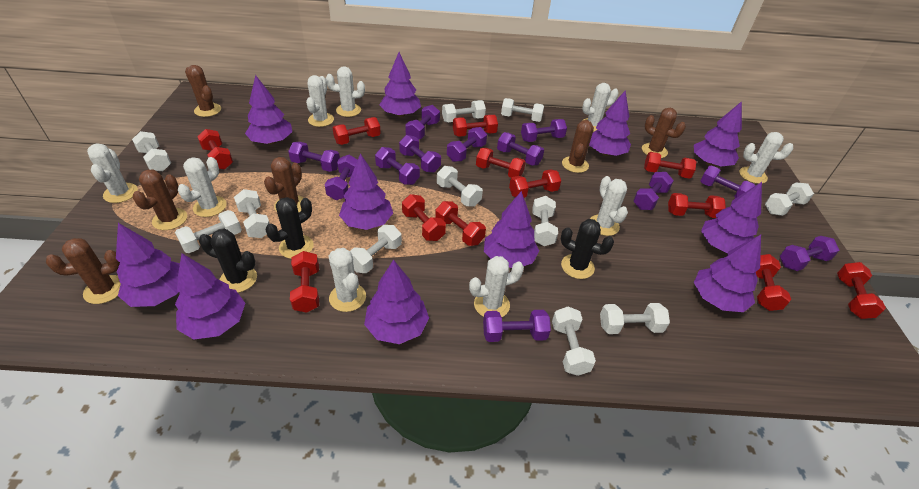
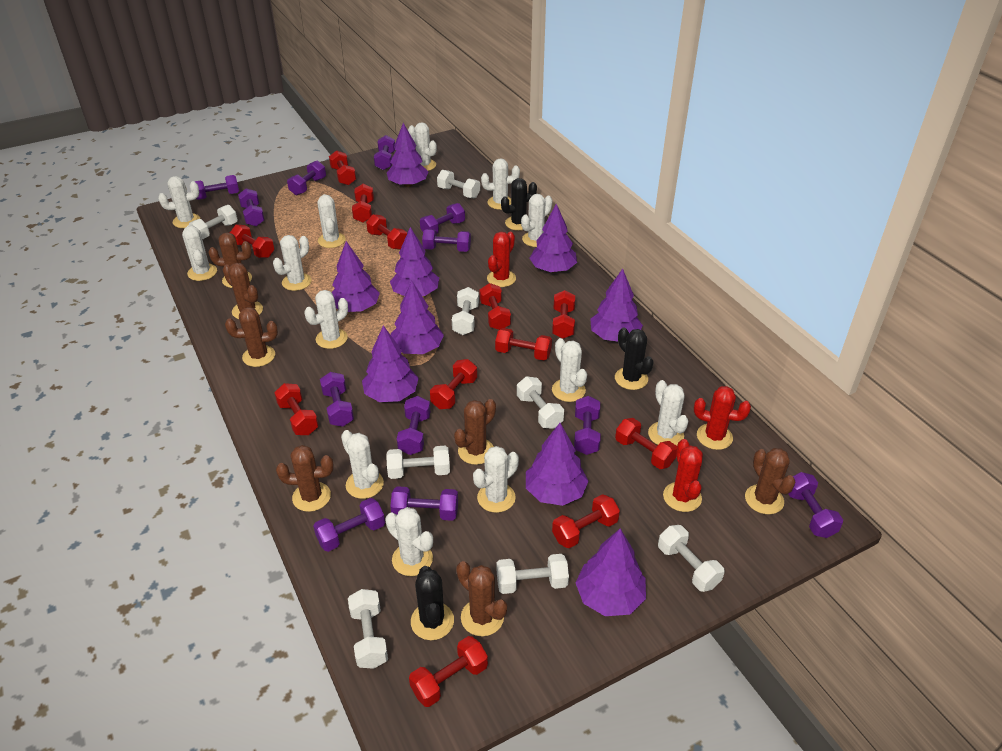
brown cactus: 6 -> 7
purple tree: 11 -> 9
red cactus: 0 -> 3
white cactus: 9 -> 13
white dumbbell: 11 -> 8

